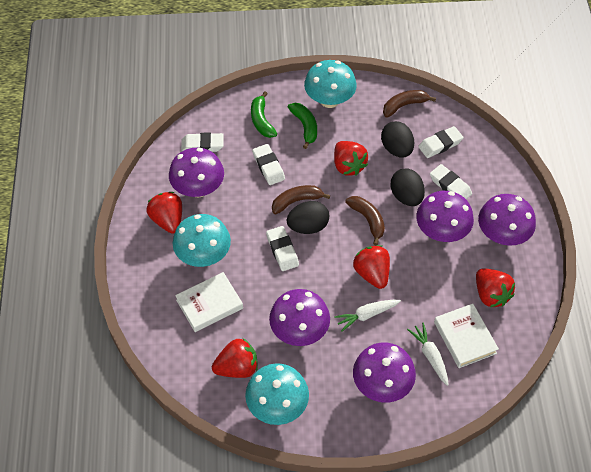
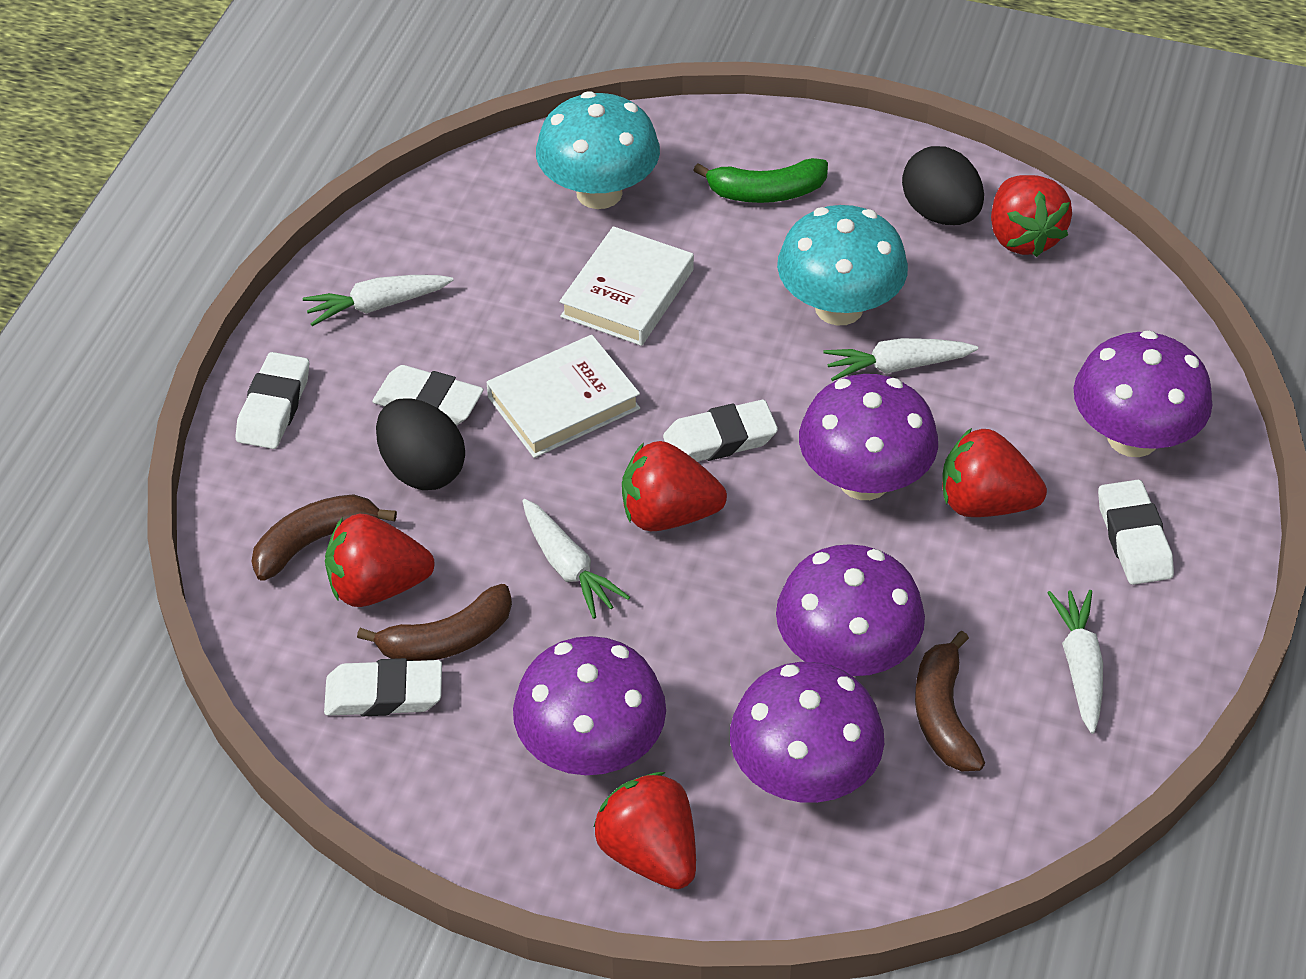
black egg: 3 -> 2
green banana: 2 -> 1
turquoise mushroom: 3 -> 2
white carrot: 2 -> 4

